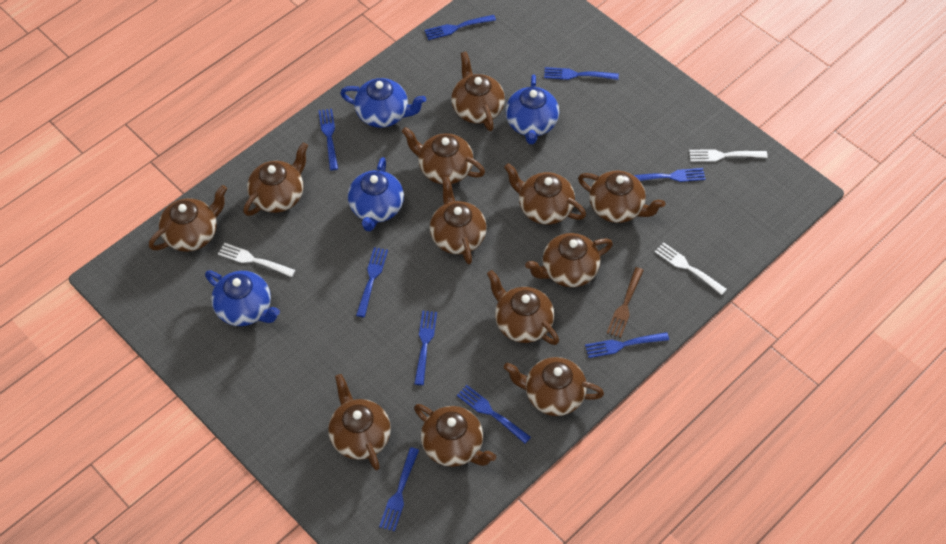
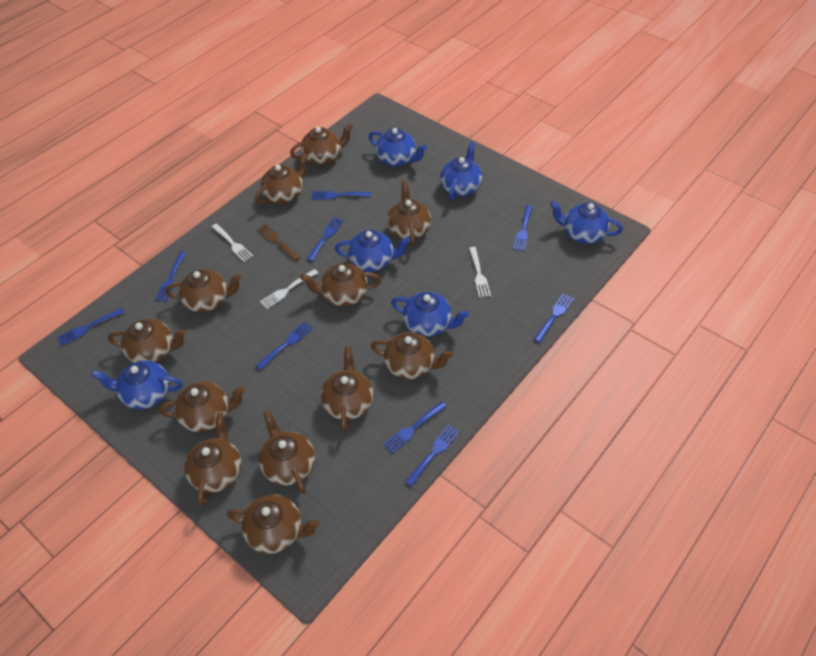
blue teapot: 4 -> 6

